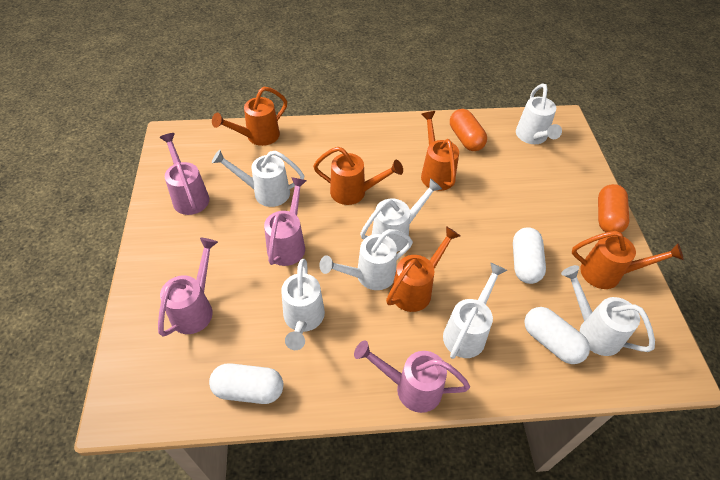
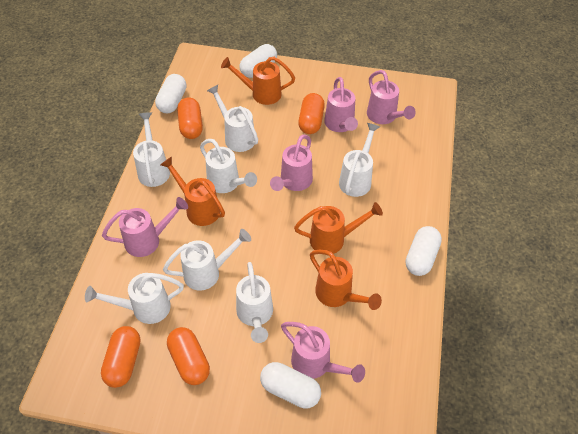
orange capsule: 2 -> 4
orange watering can: 5 -> 4
pink watering can: 4 -> 5
white capsule: 3 -> 4

